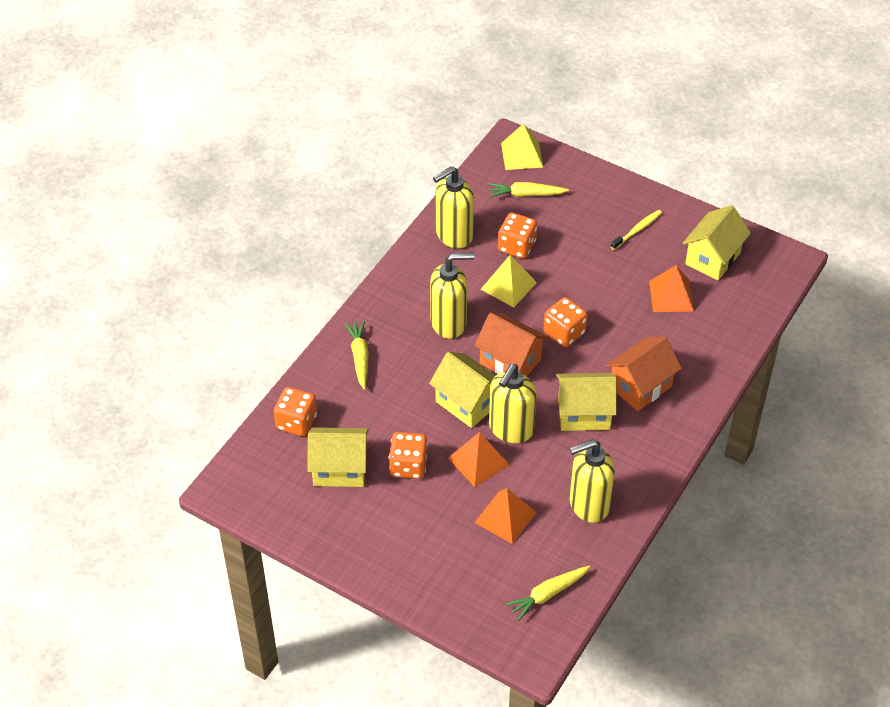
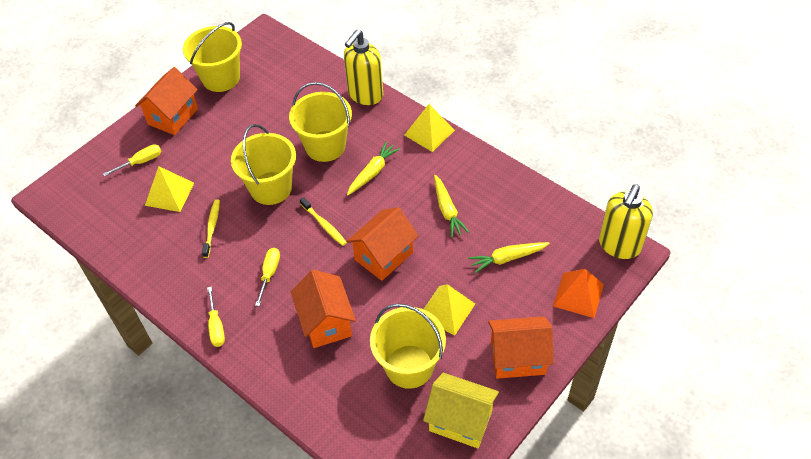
orange dice: 4 -> 0
orange house: 2 -> 4
orange pyramid: 3 -> 1
yellow bucket: 0 -> 4
yellow house: 4 -> 1
yellow pyramid: 2 -> 3
yellow screwdriver: 0 -> 3
yellow soap dispenser: 4 -> 2
yellow toothbrush: 1 -> 2

